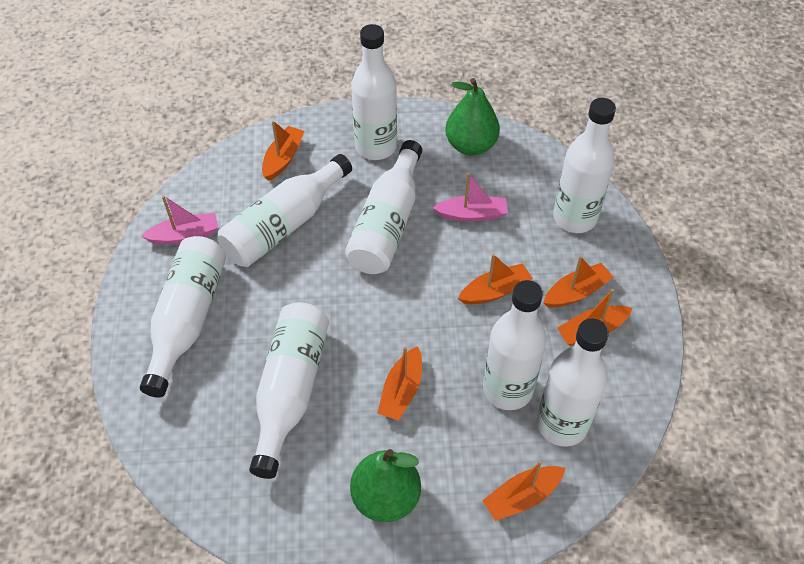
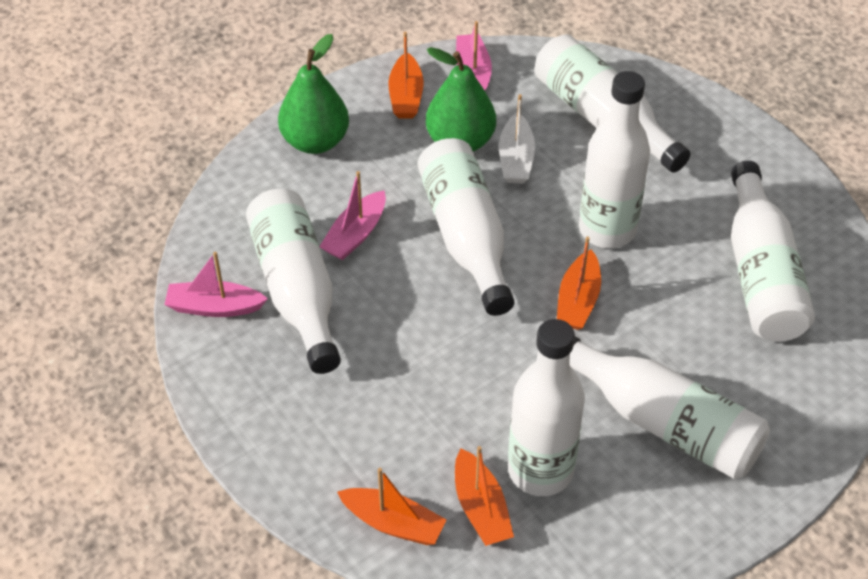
orange boat: 6 -> 4
pink boat: 2 -> 3
white boat: 0 -> 1
white bottle: 8 -> 7

